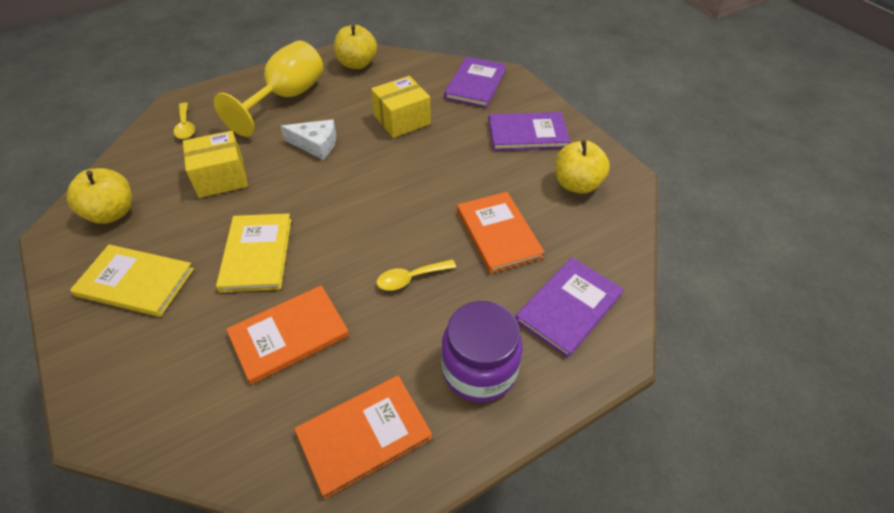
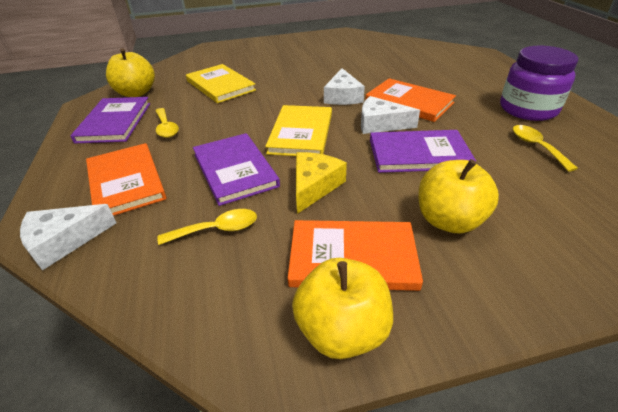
white cheese: 1 -> 3
yellow box: 2 -> 0
yellow cheese: 0 -> 1
yellow goblet: 1 -> 0
yellow spoon: 2 -> 3

